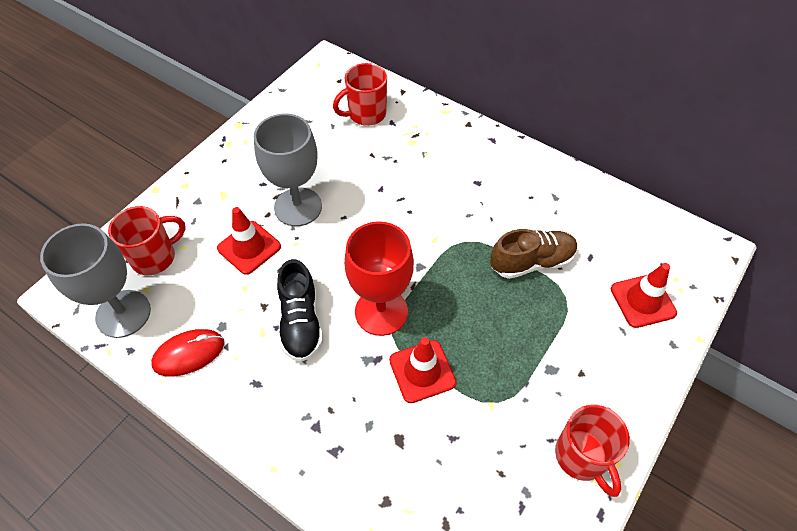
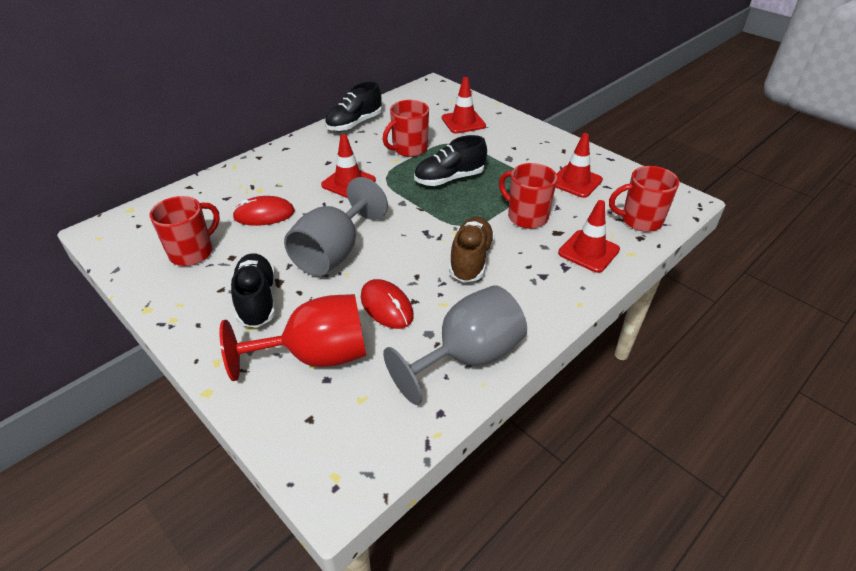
black shoe: 1 -> 3
red mouse: 1 -> 2
red mug: 3 -> 4
red traffic cone: 3 -> 4

